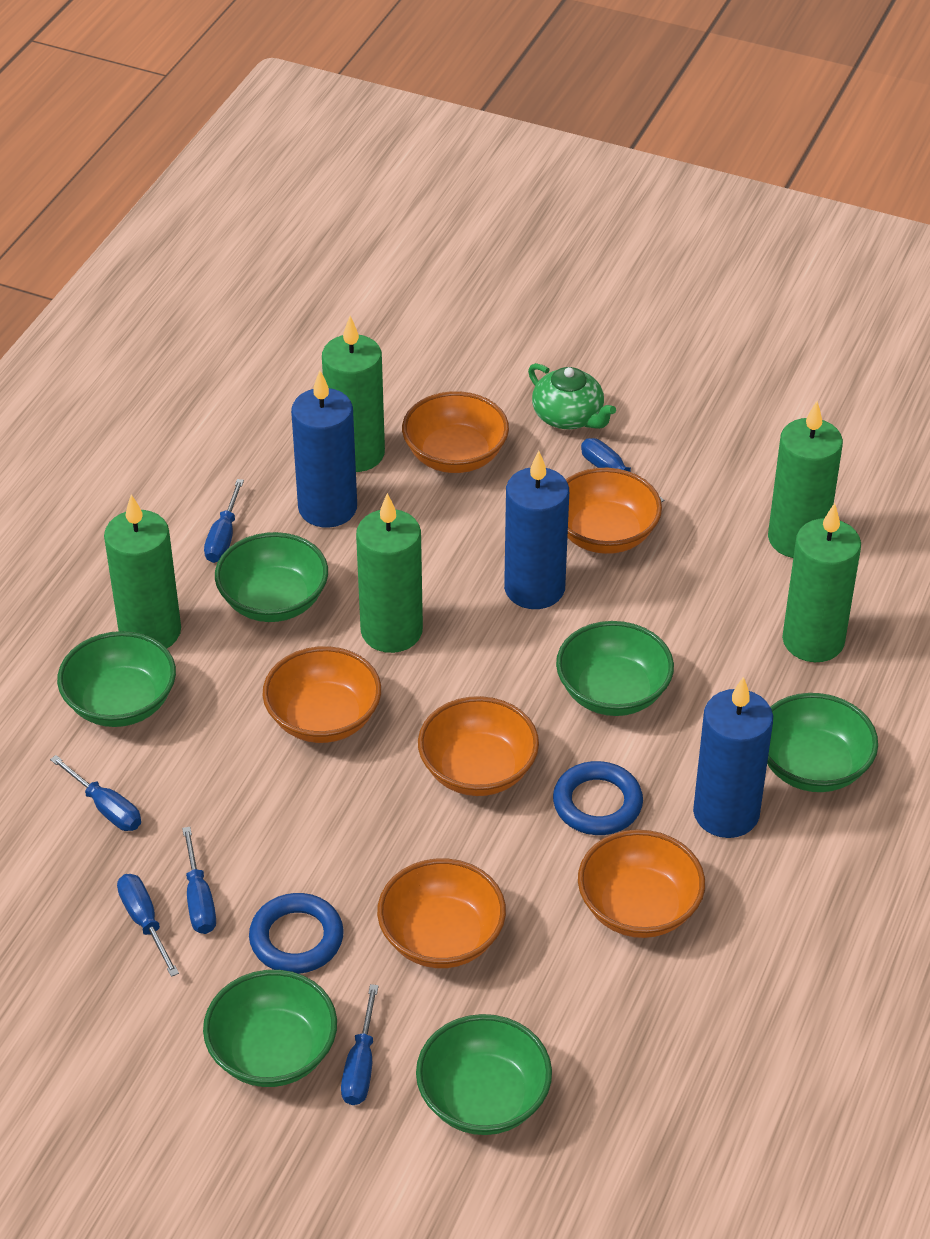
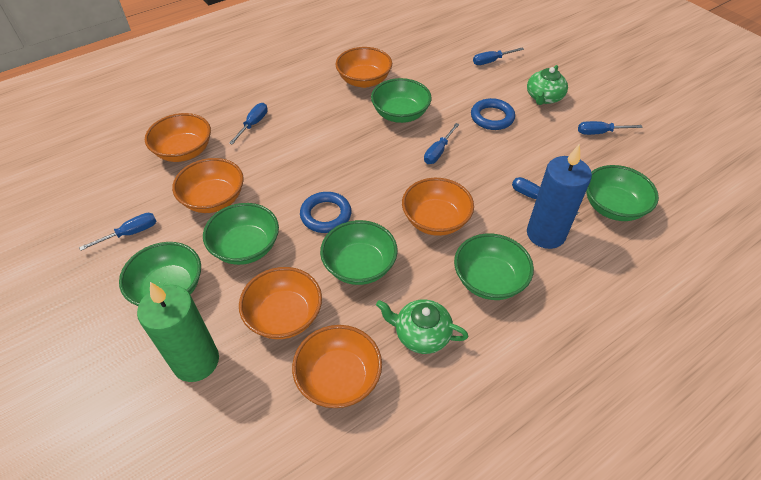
blue candle: 3 -> 1
green candle: 5 -> 1
green teapot: 1 -> 2

